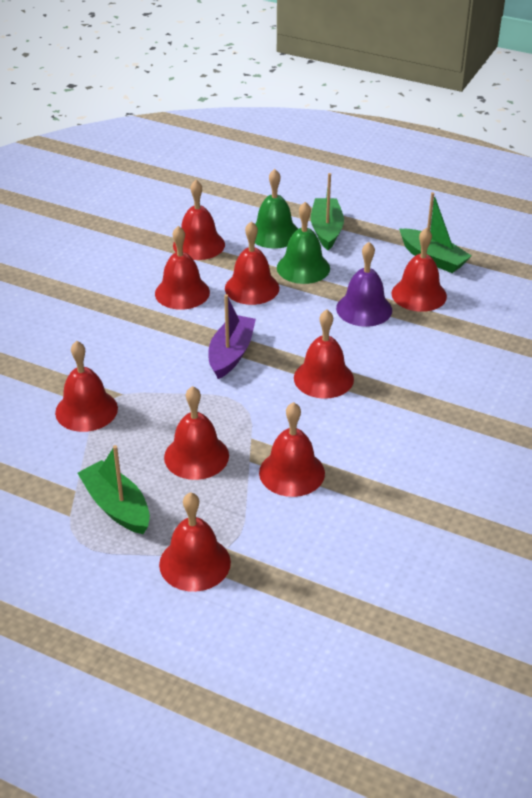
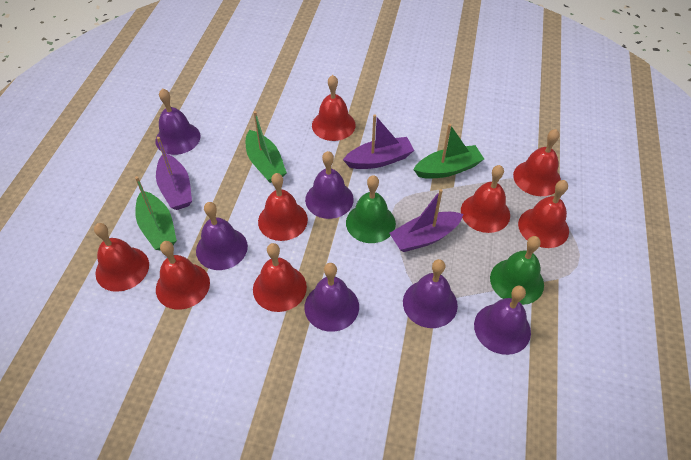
purple bell: 1 -> 6
purple boat: 1 -> 3
red bell: 9 -> 8

